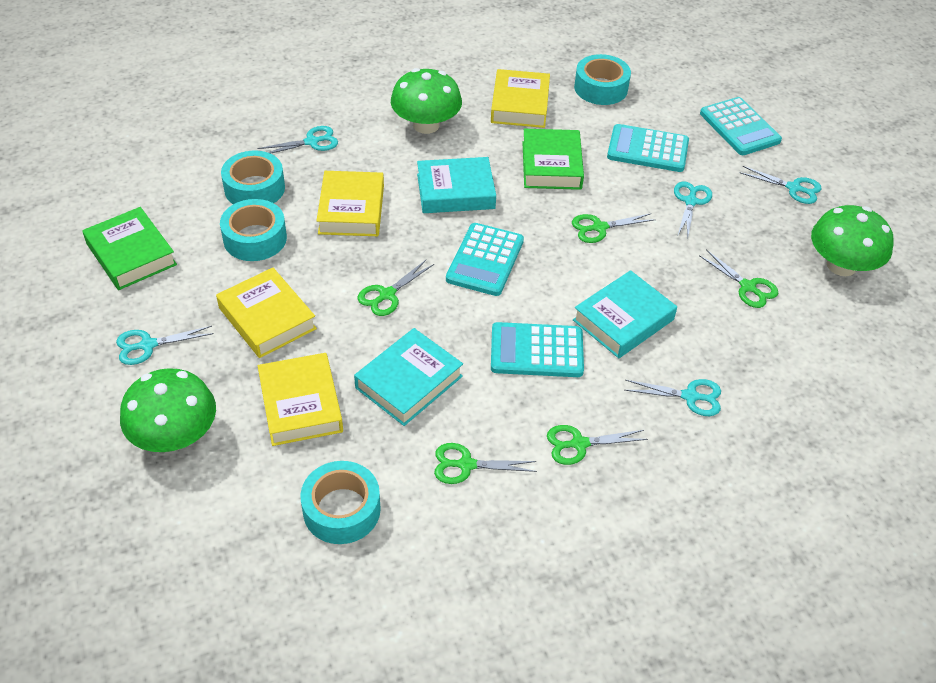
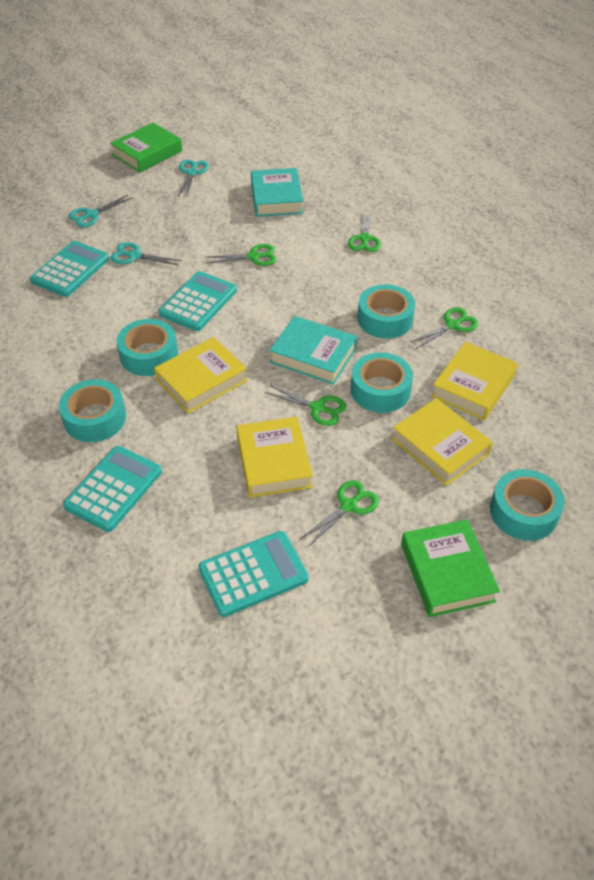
green mushroom: 3 -> 0
turquoise book: 3 -> 2
turquoise scissors: 5 -> 3
turquoise tape: 4 -> 5

